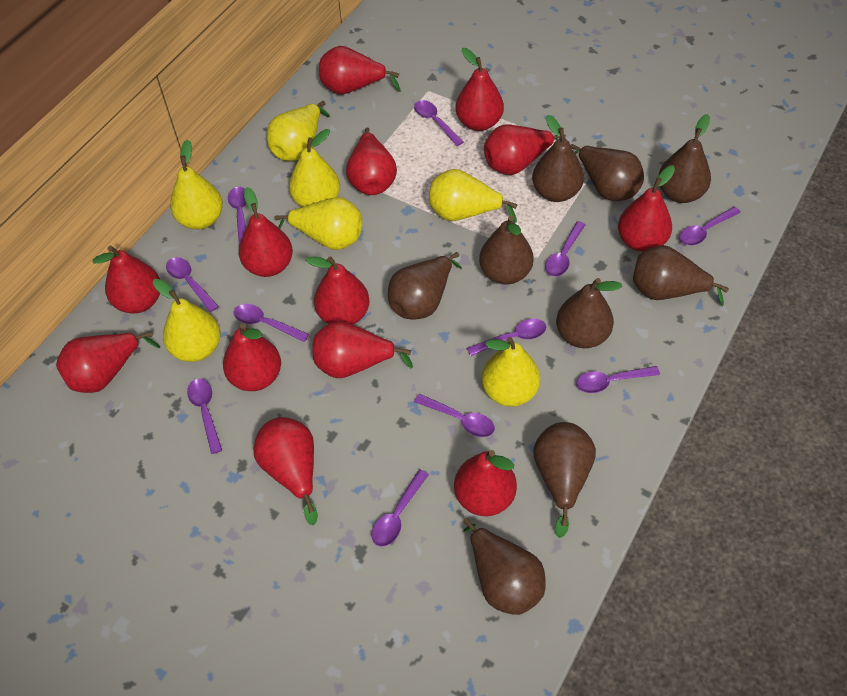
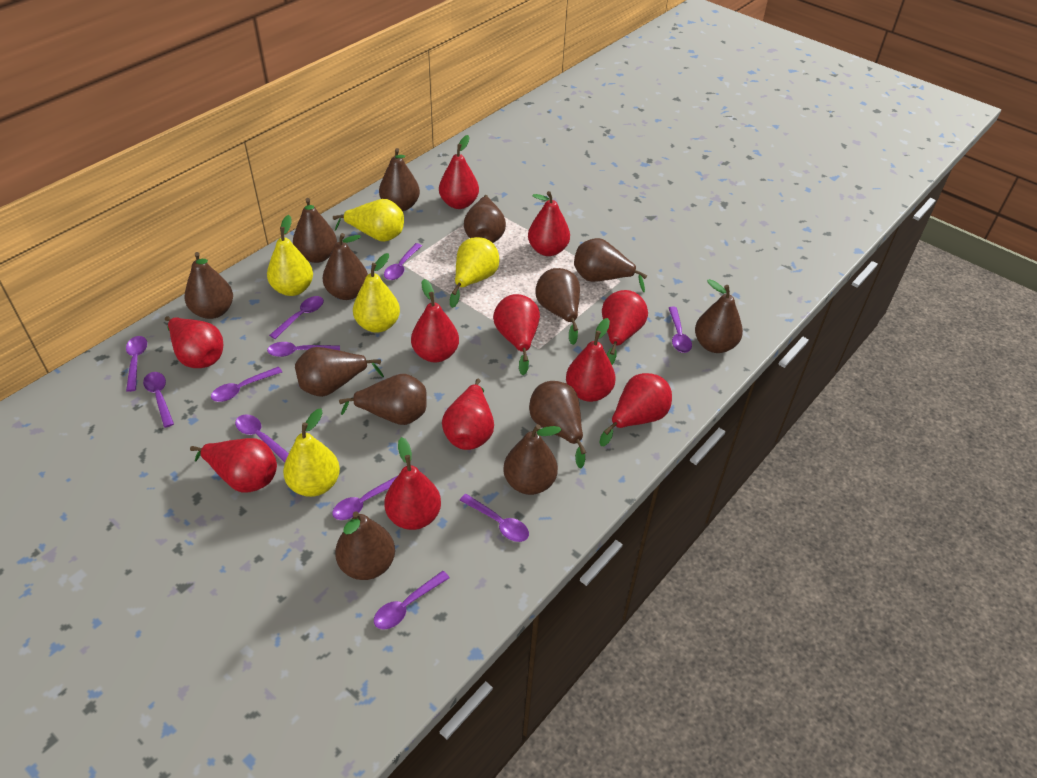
brown pear: 9 -> 13
red pear: 13 -> 11
yellow pear: 7 -> 5

